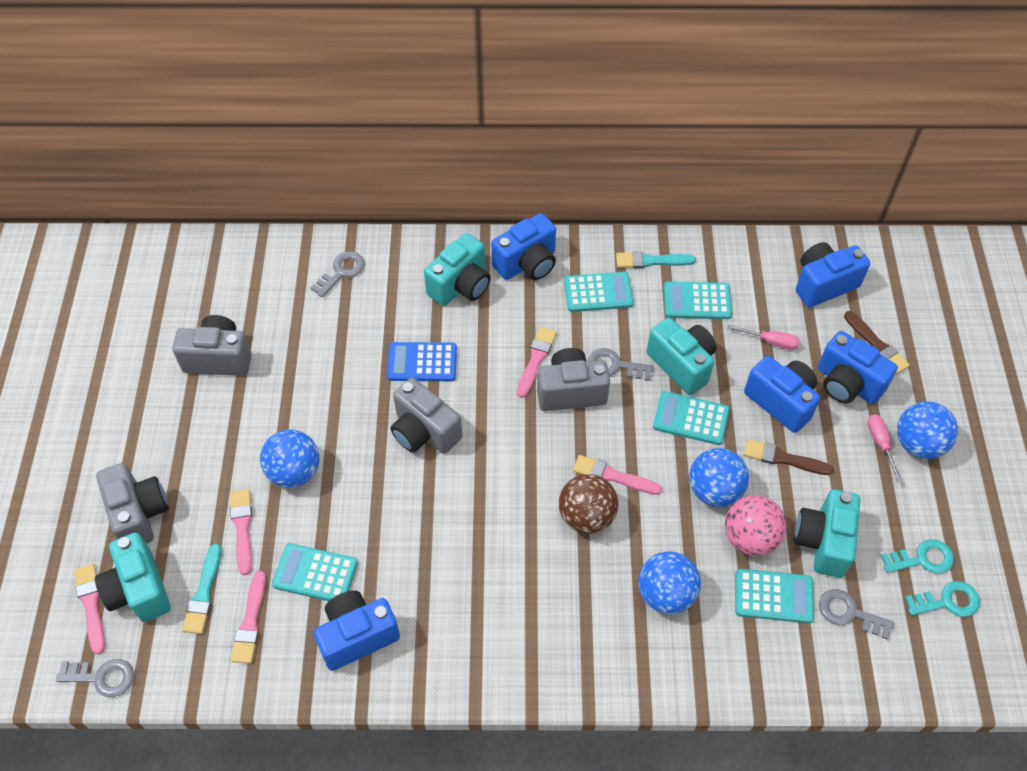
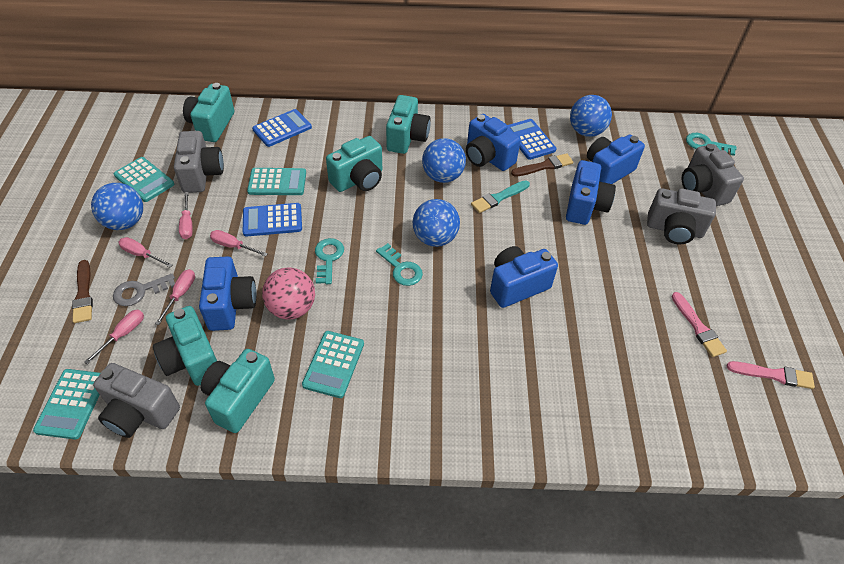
blue calculator: 1 -> 3
brown ball: 1 -> 0
grey key: 4 -> 1
pink brush: 5 -> 2
pink screwdriver: 2 -> 5
turquoise brush: 2 -> 1
turquoise calculator: 5 -> 4
turquoise camera: 4 -> 5
turquoise key: 2 -> 3

